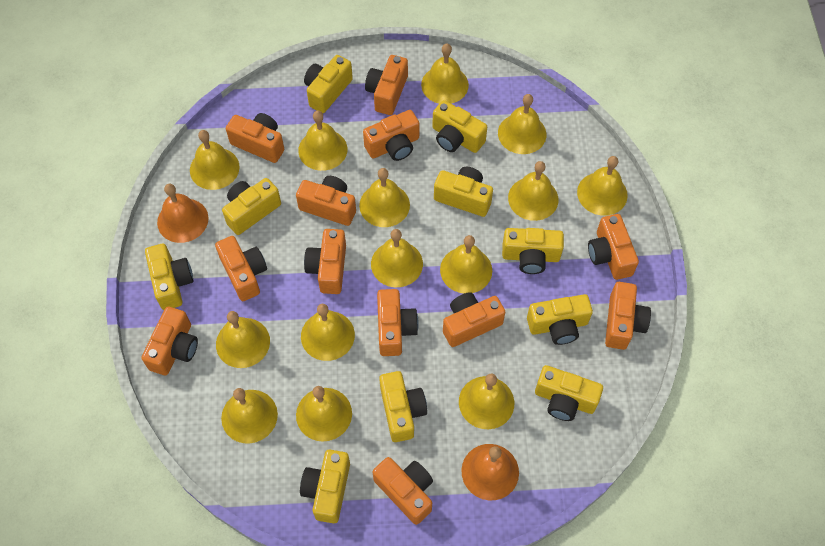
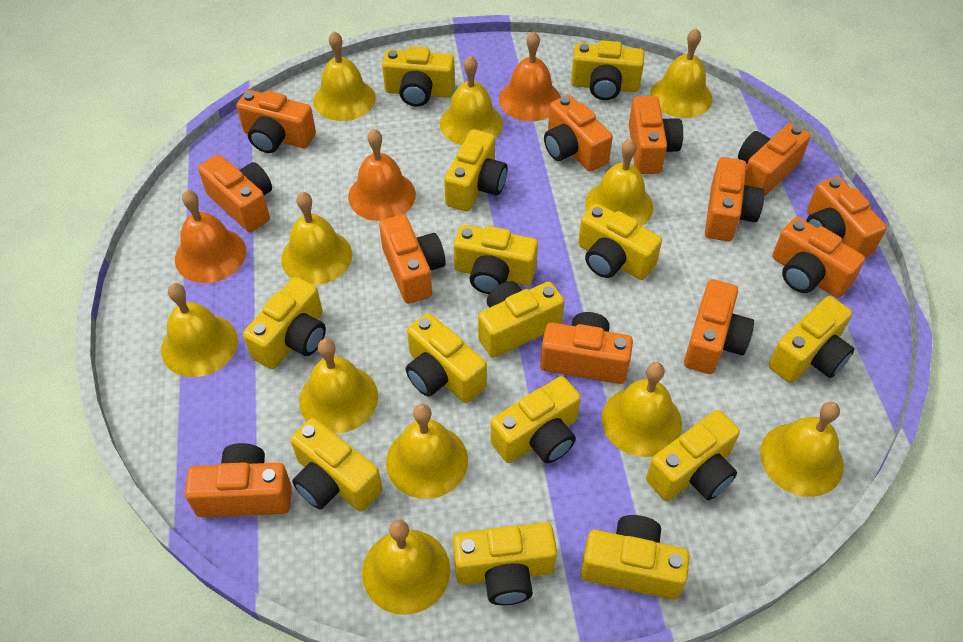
orange bell: 2 -> 3
yellow bell: 14 -> 11
yellow camera: 10 -> 14

